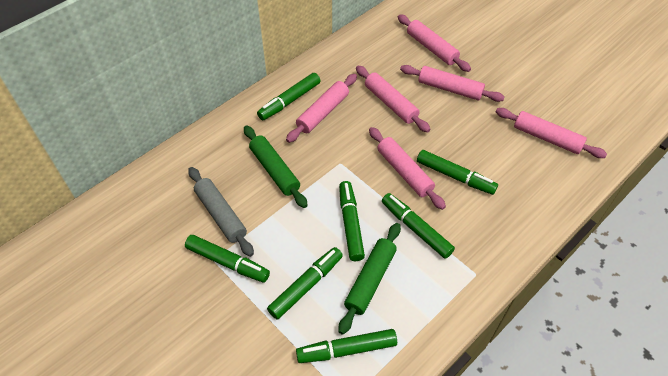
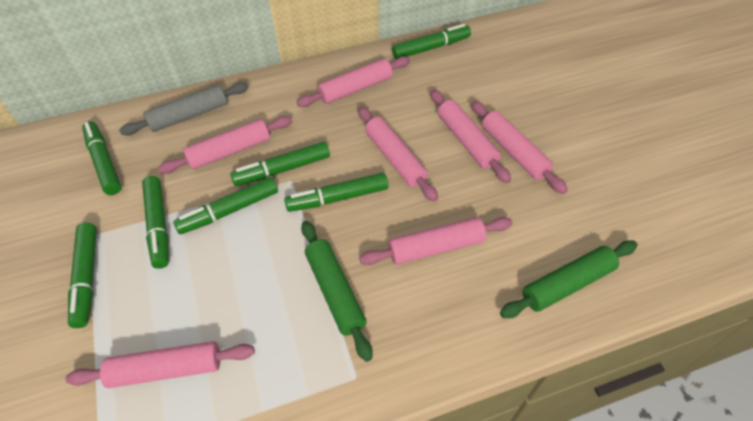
pink rolling pin: 6 -> 7

